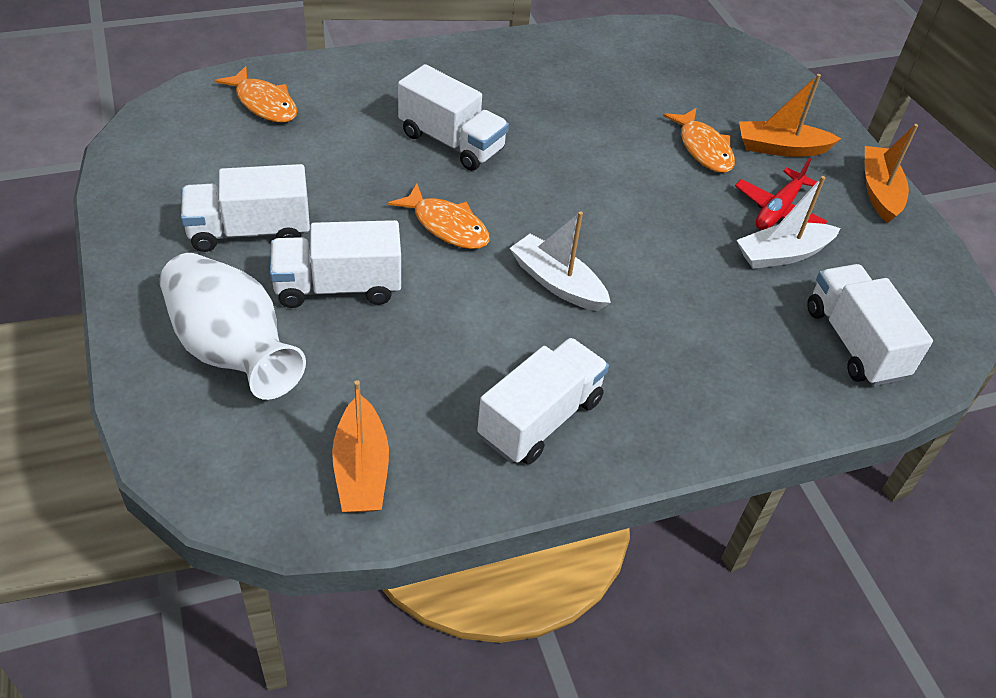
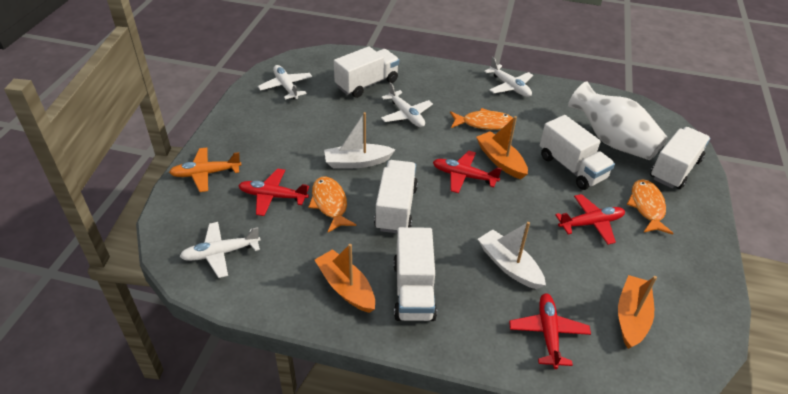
orange plane: 0 -> 1
red plane: 1 -> 4
white plane: 0 -> 4

